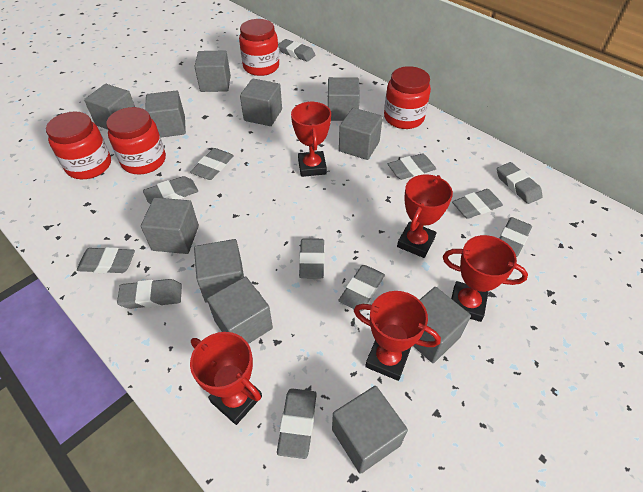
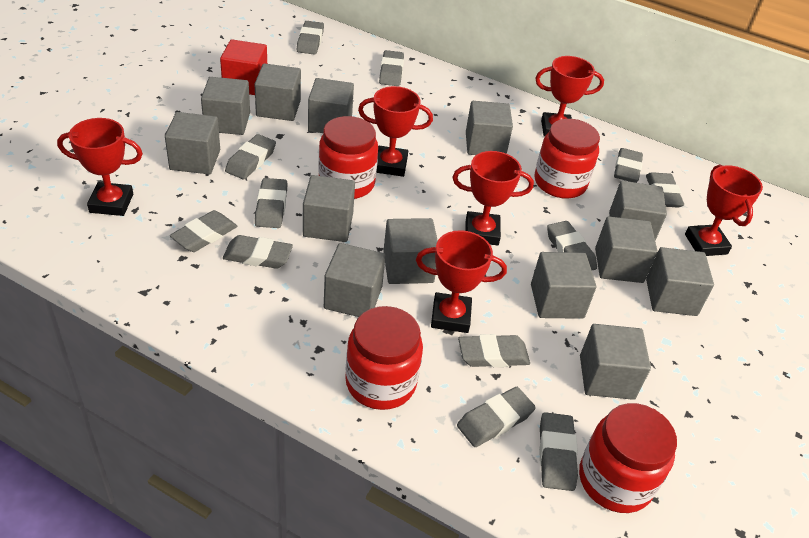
grey cube: 11 -> 13
red cube: 0 -> 1
red trophy: 5 -> 6

